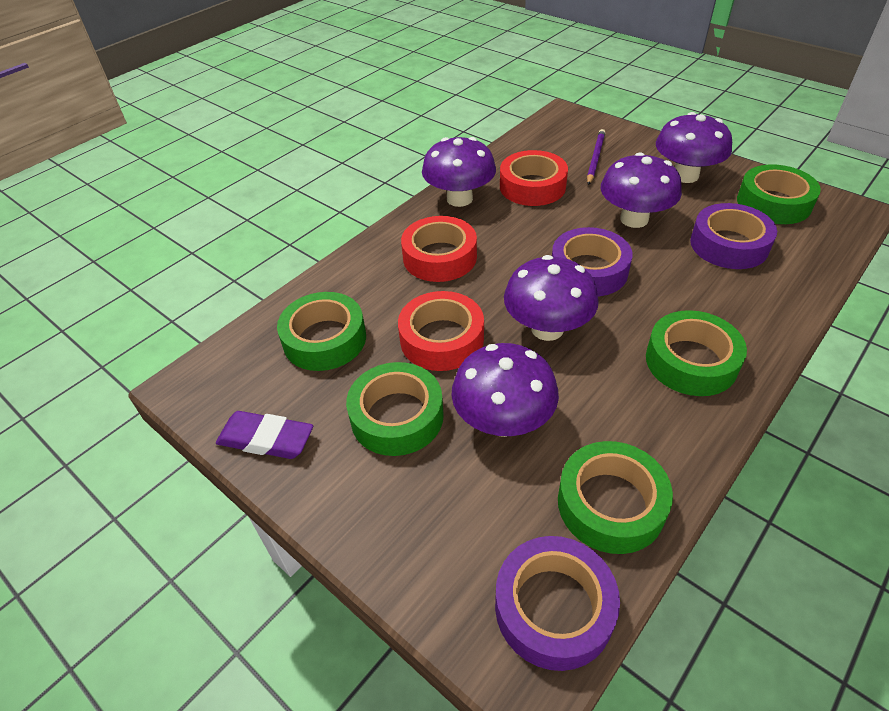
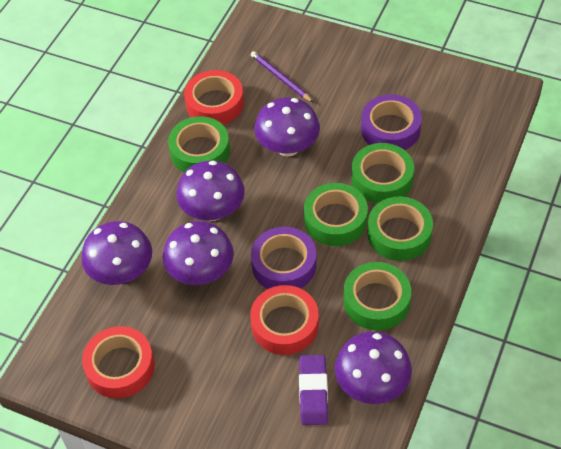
purple tape: 3 -> 2

